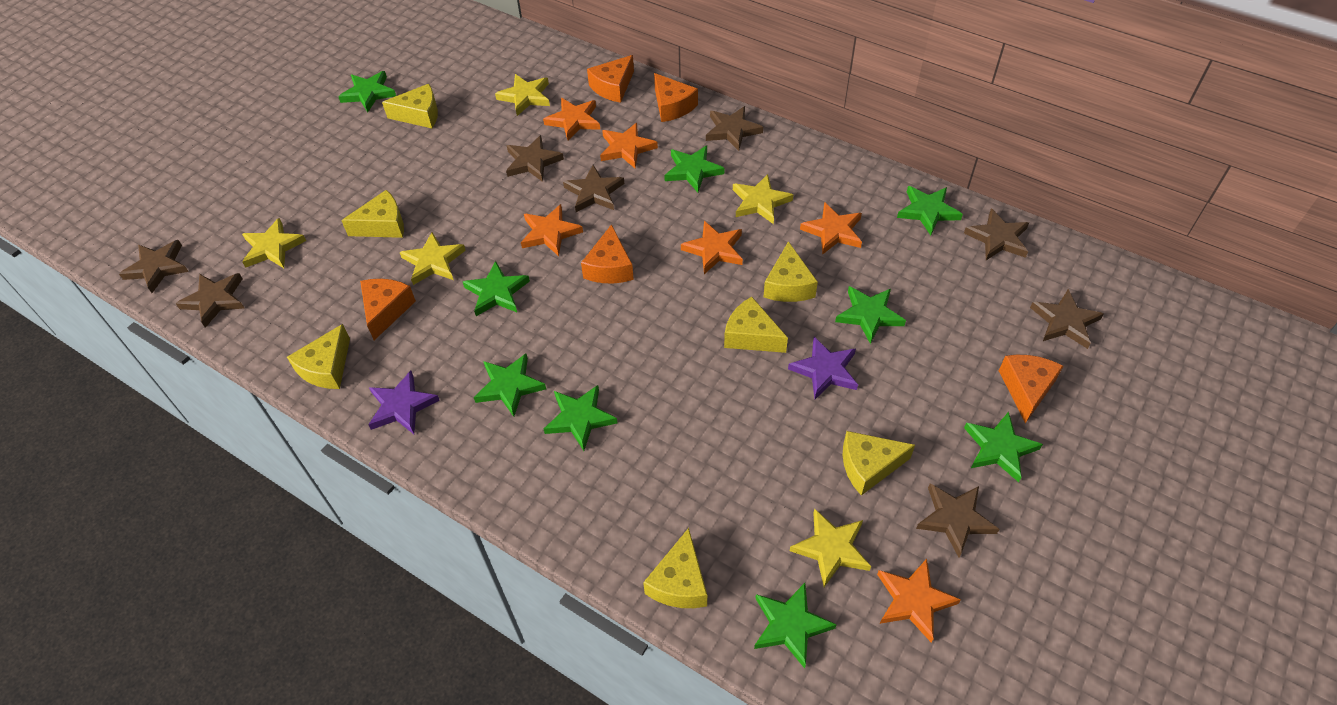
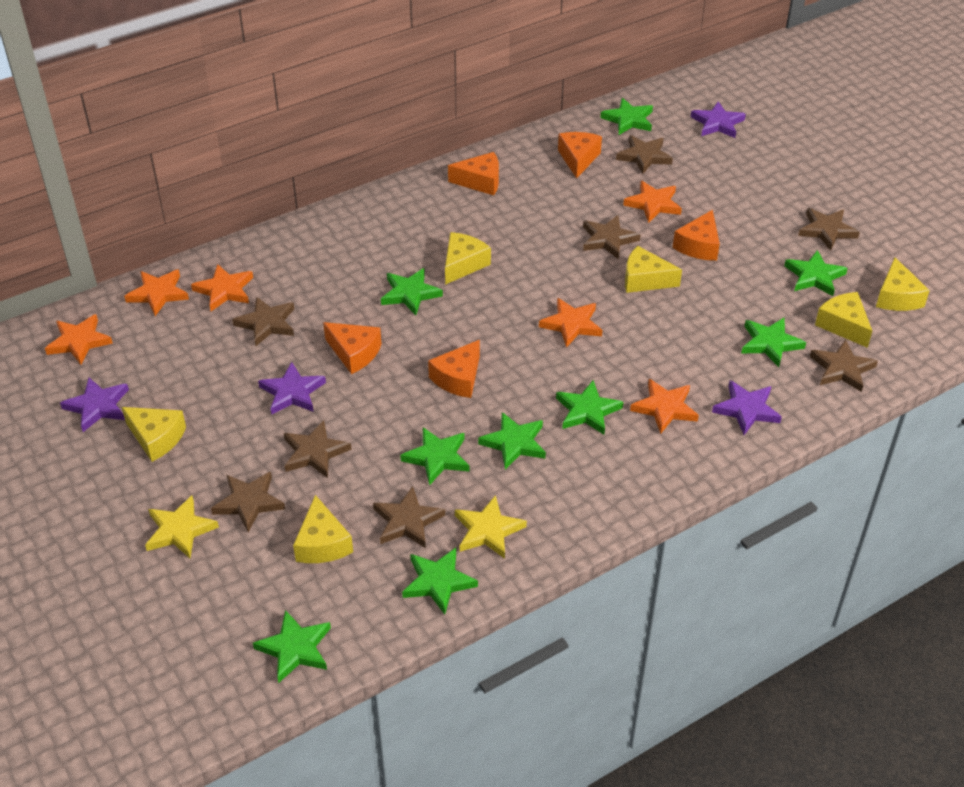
purple star: 2 -> 4
yellow cheese: 7 -> 6
yellow star: 5 -> 2

